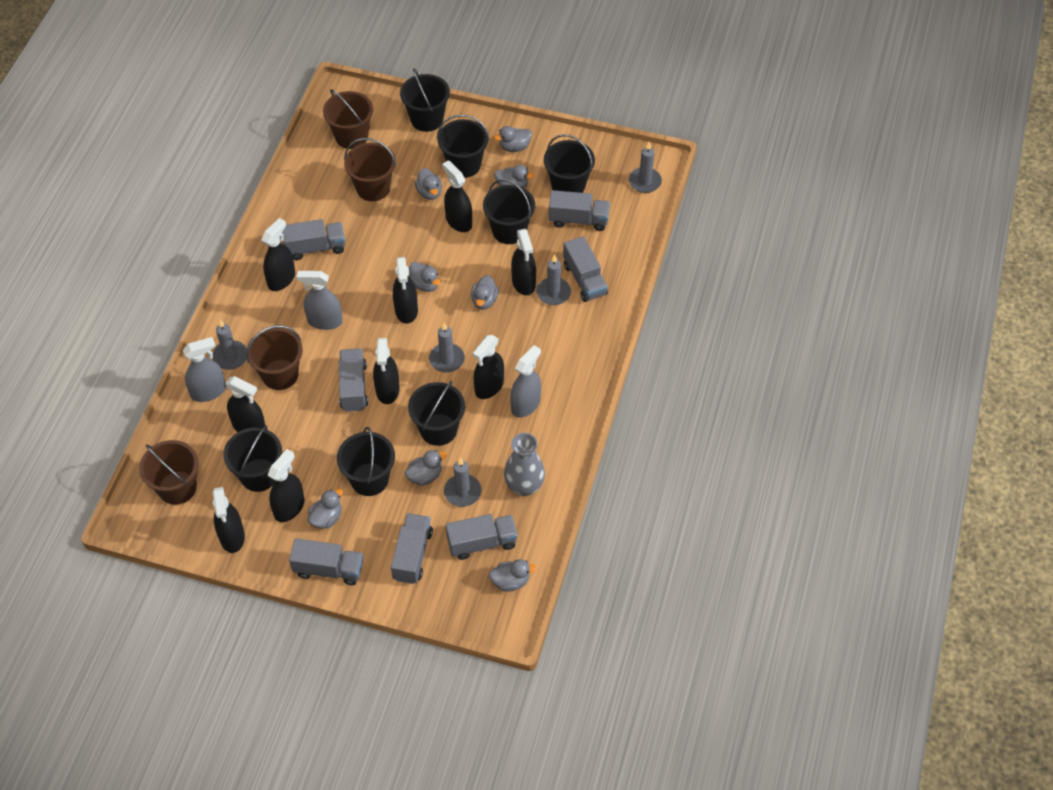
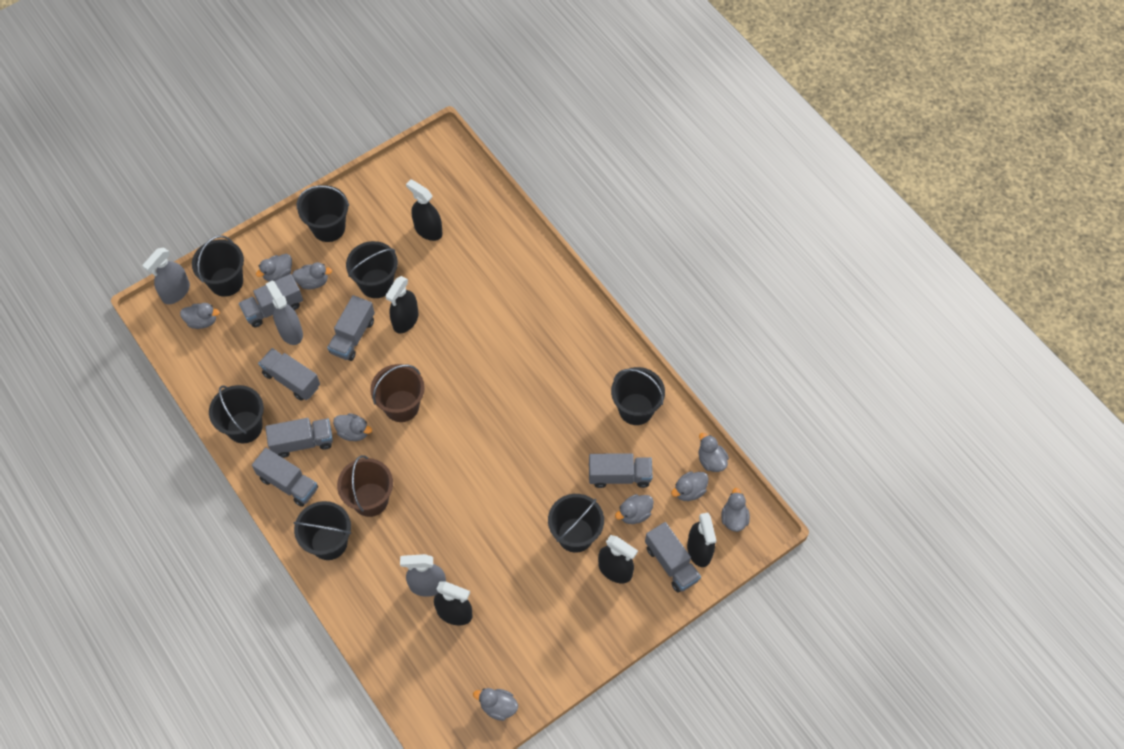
black spray bottle: 9 -> 5
brown bucket: 4 -> 2
grey candle: 5 -> 0
grey duck: 8 -> 9
grey vase: 1 -> 0

